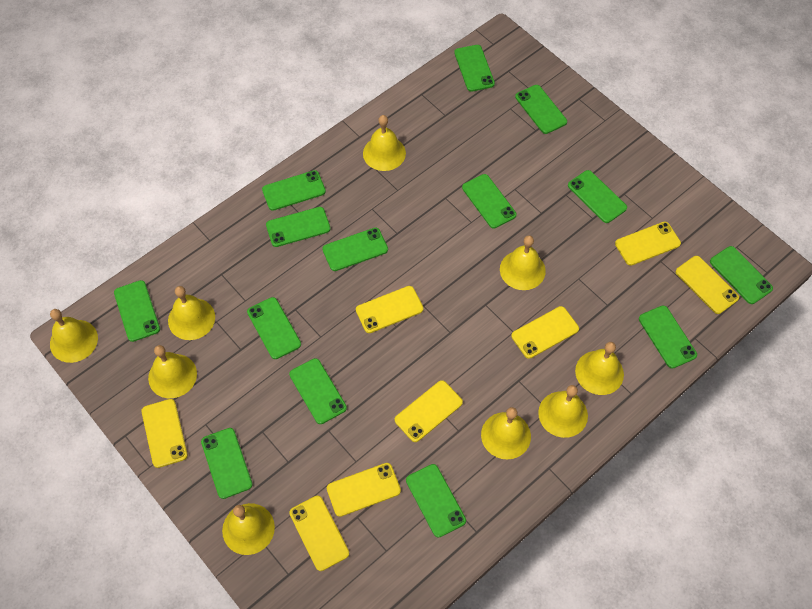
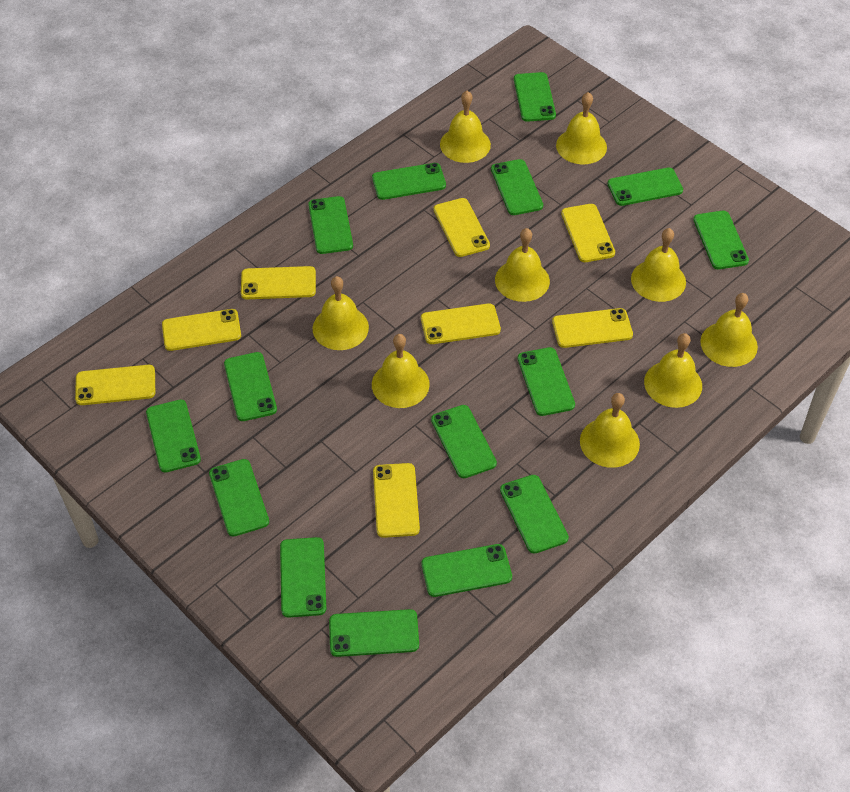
green phone: 14 -> 15

